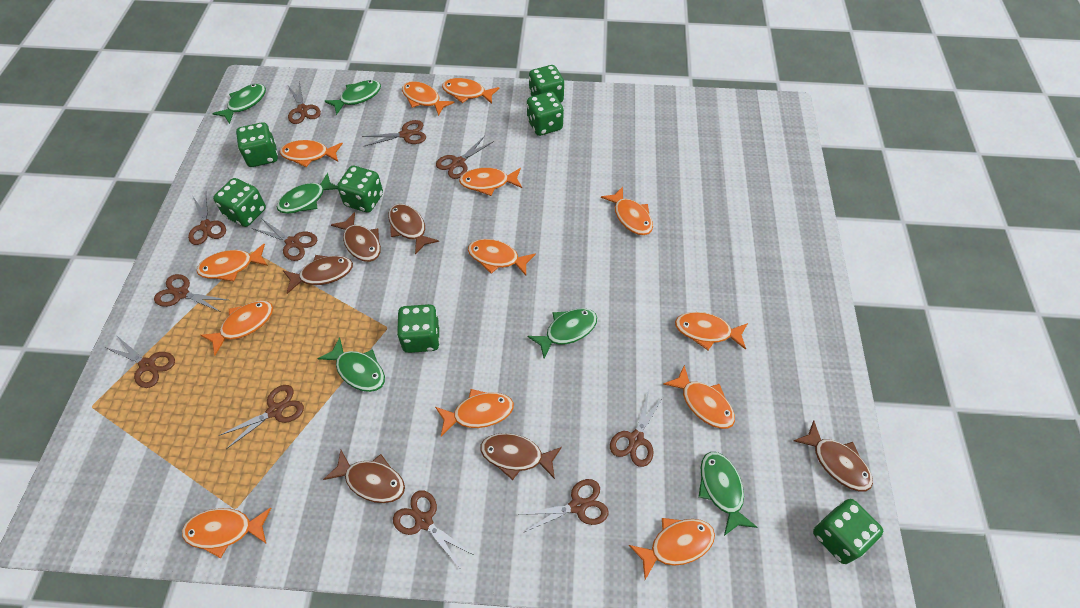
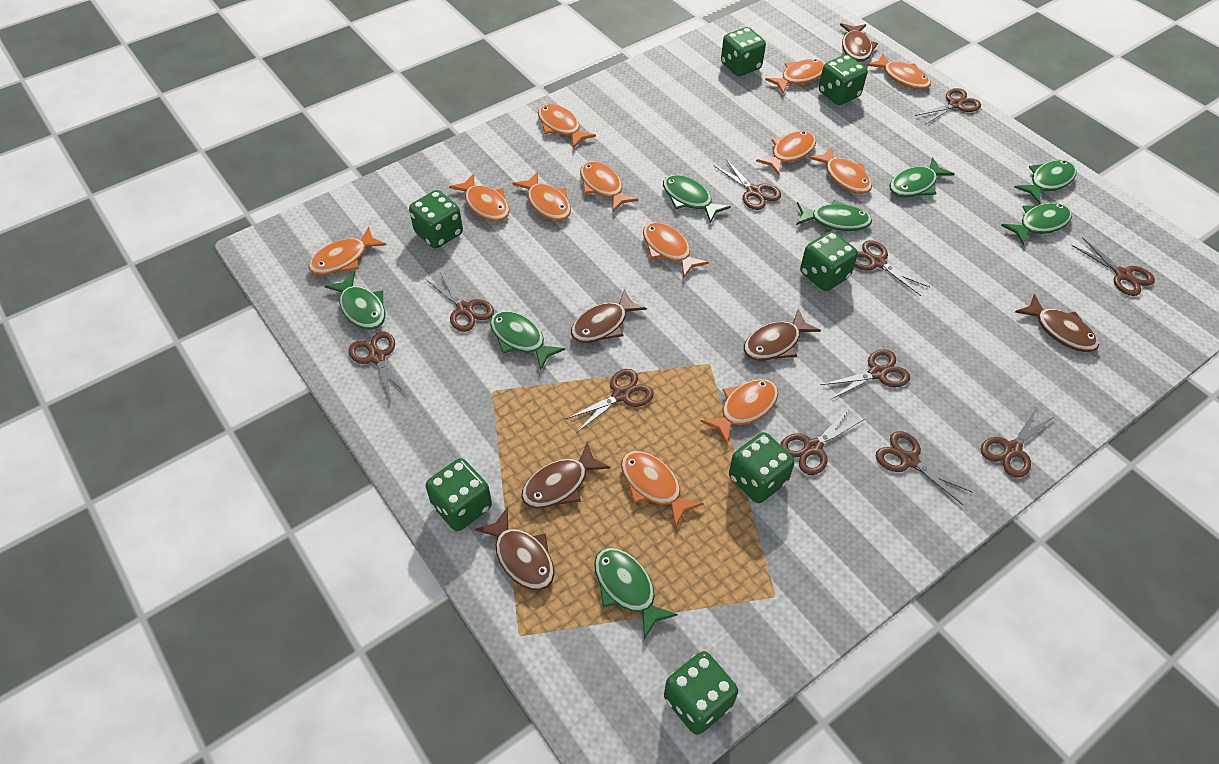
green fish: 6 -> 8
orange fish: 13 -> 12

